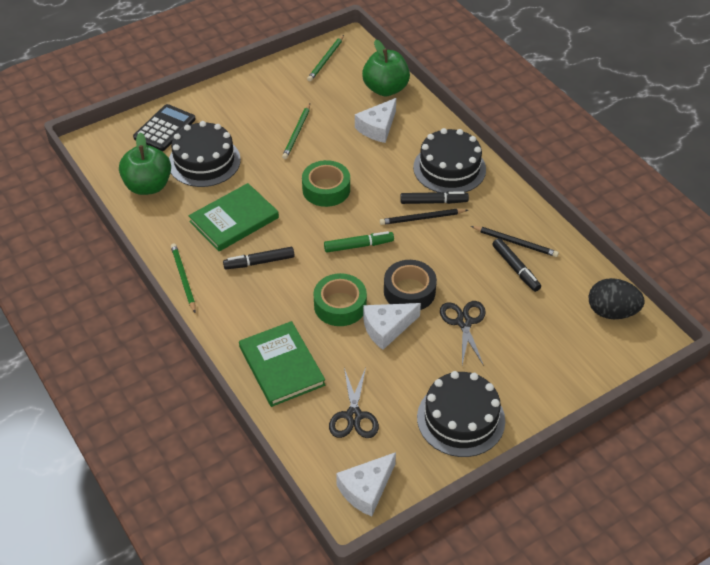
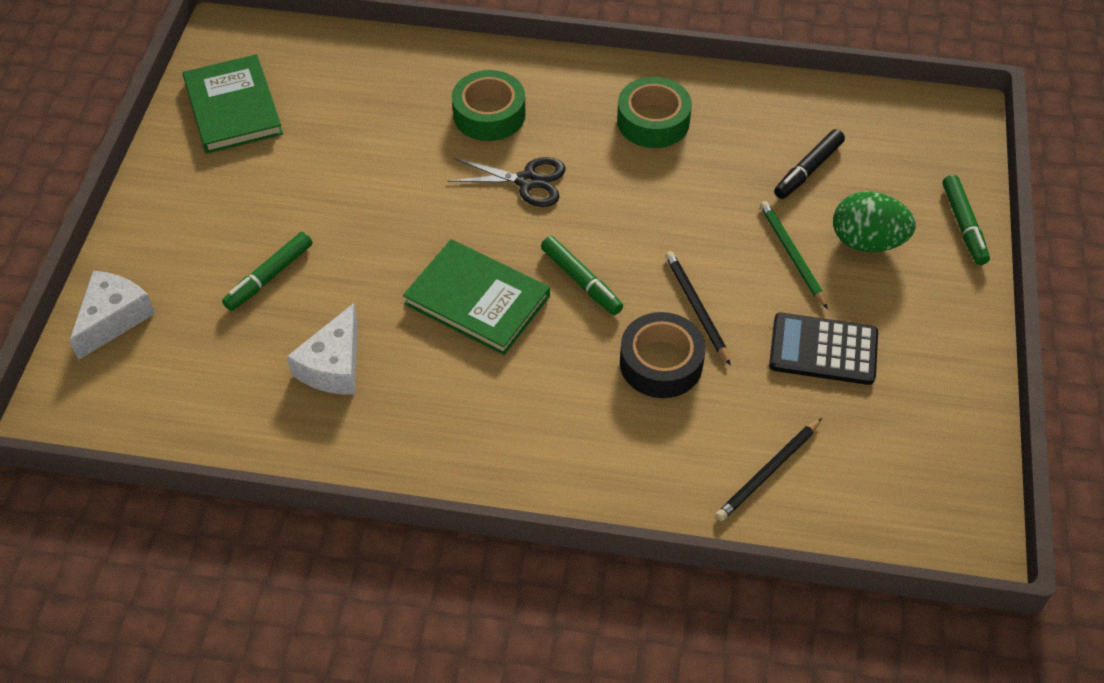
black cake: 3 -> 0
black egg: 1 -> 0
black marker: 3 -> 1
black scissors: 2 -> 1
green apple: 2 -> 0
green egg: 0 -> 1
green marker: 1 -> 3
green pencil: 3 -> 1
white cheese: 3 -> 2

